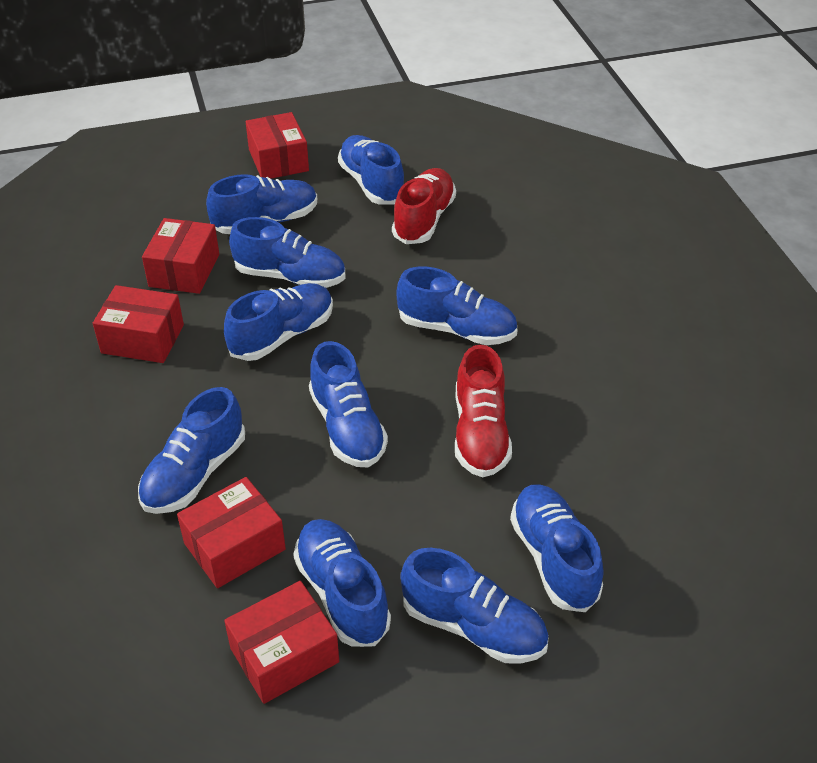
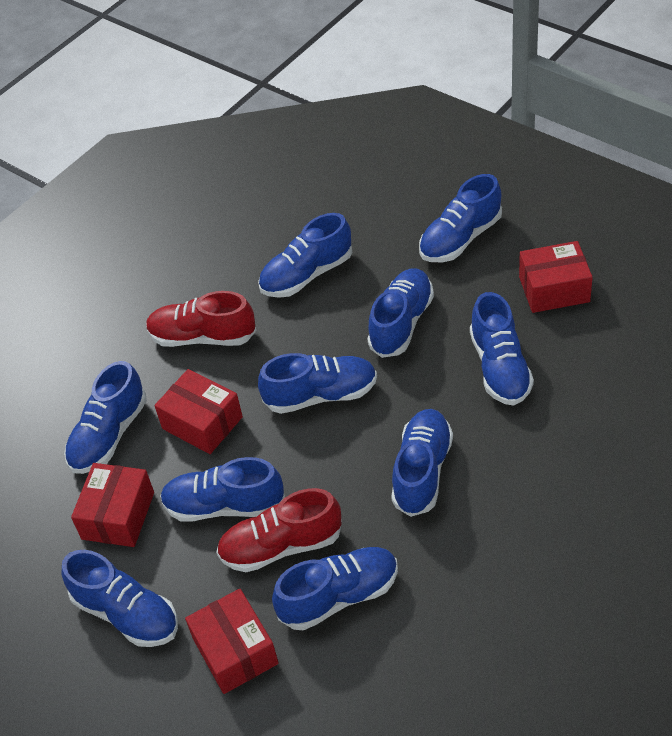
red box: 5 -> 4

